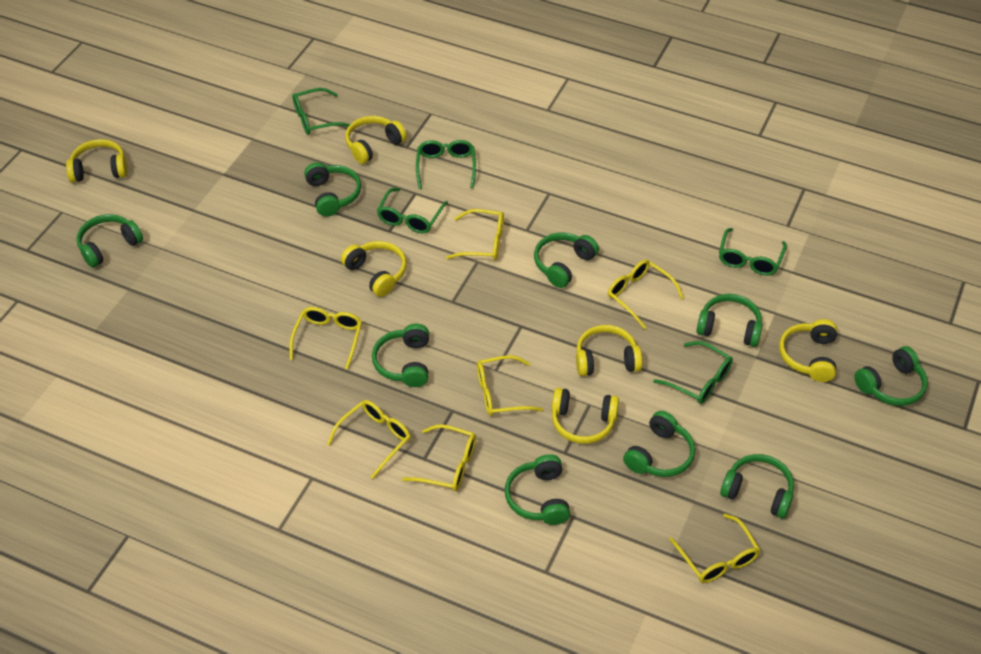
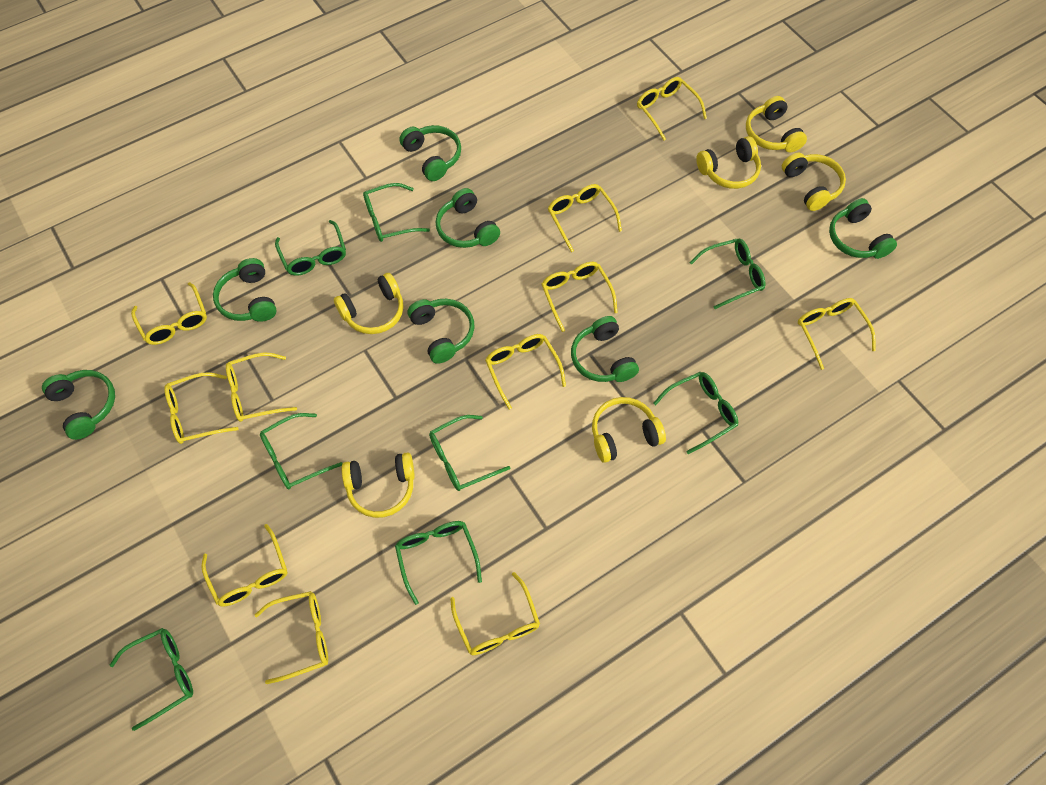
green glasses: 5 -> 8
green headphones: 9 -> 7
yellow glasses: 7 -> 11

